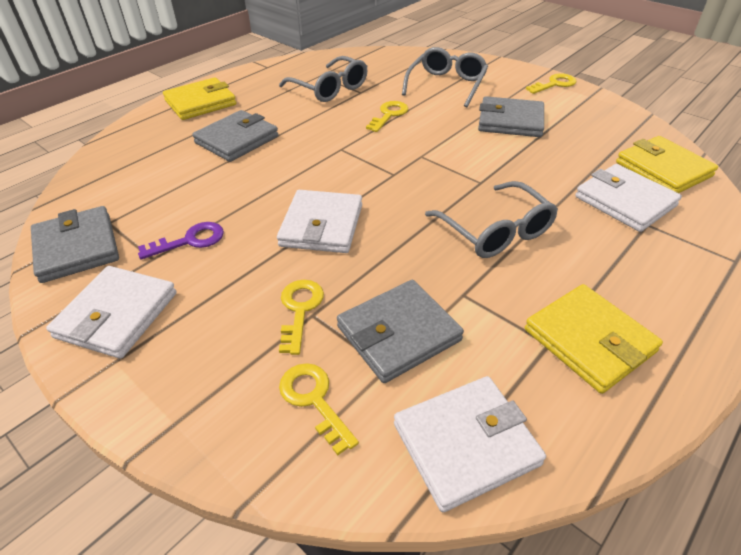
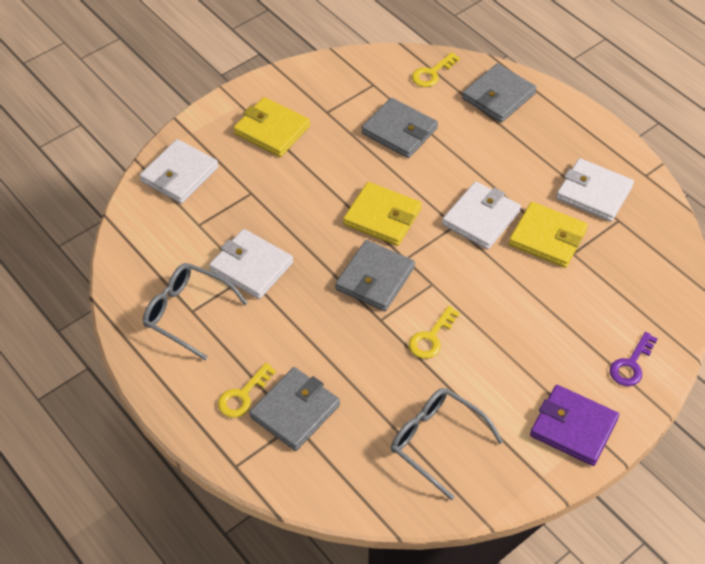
grey glasses: 3 -> 2
purple wallet: 0 -> 1
yellow key: 4 -> 3

